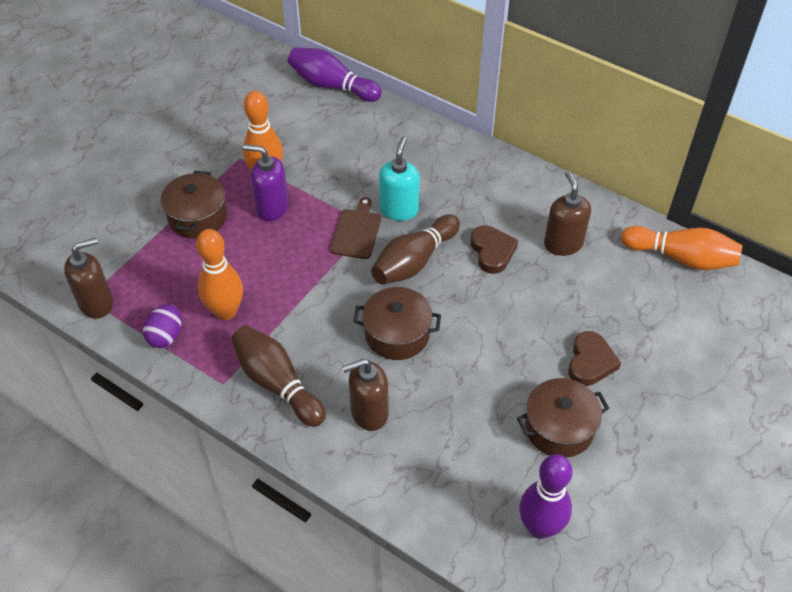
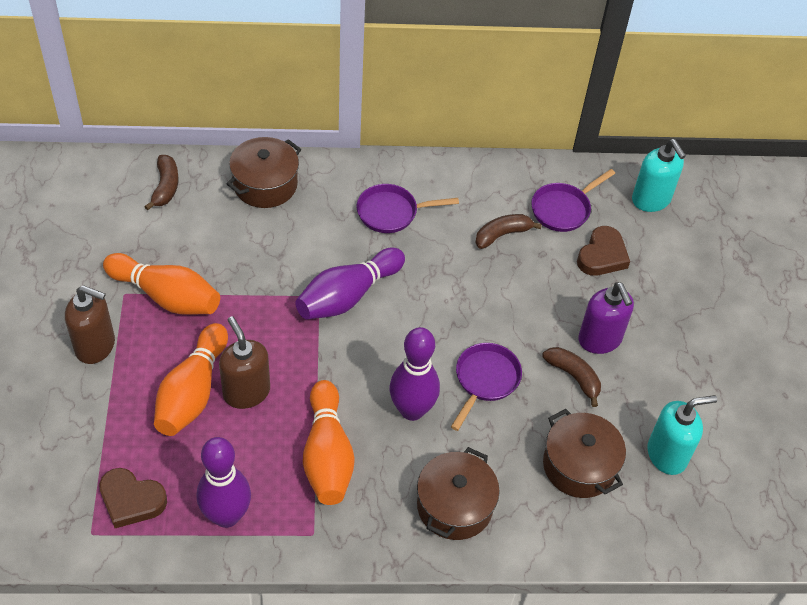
brown banana: 0 -> 3
brown bowling pin: 2 -> 0
brown cutting board: 1 -> 0
brown soap dispenser: 3 -> 2
purple bowling pin: 2 -> 3
purple egg: 1 -> 0
purple pan: 0 -> 3
turquoise soap dispenser: 1 -> 2

